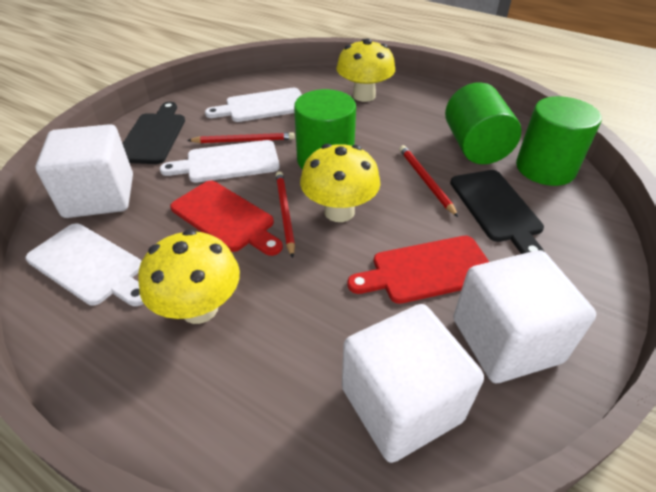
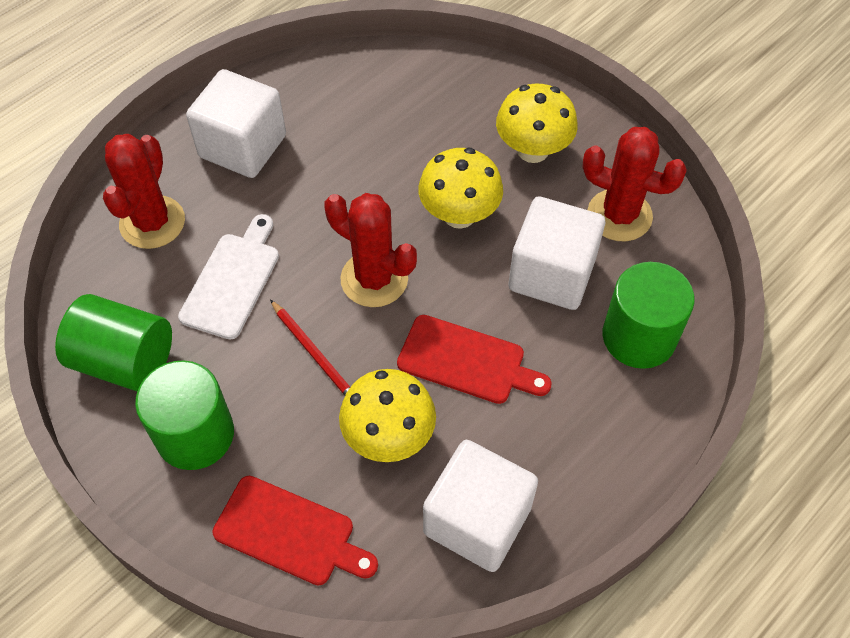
black cutting board: 2 -> 0
red cactus: 0 -> 3
red pencil: 3 -> 1
white cutting board: 3 -> 1

